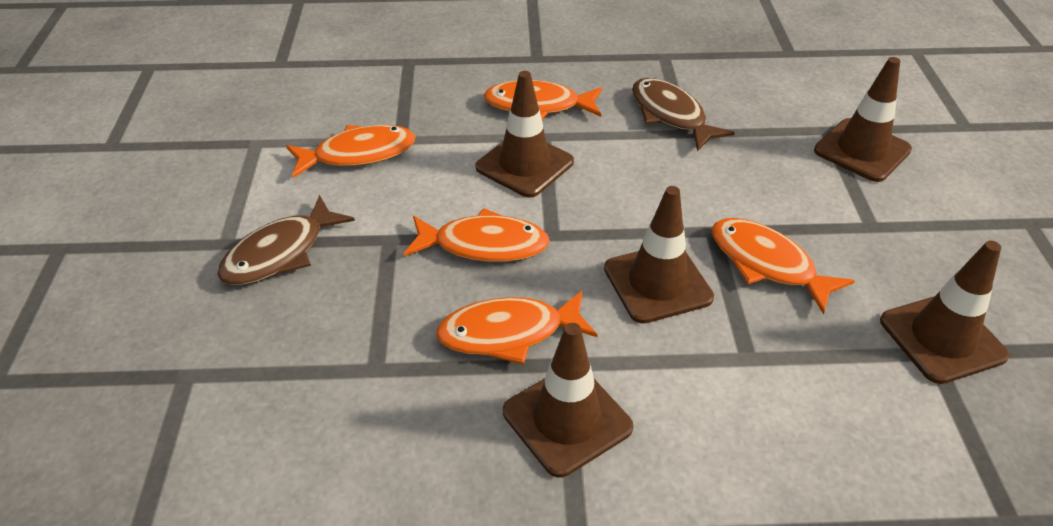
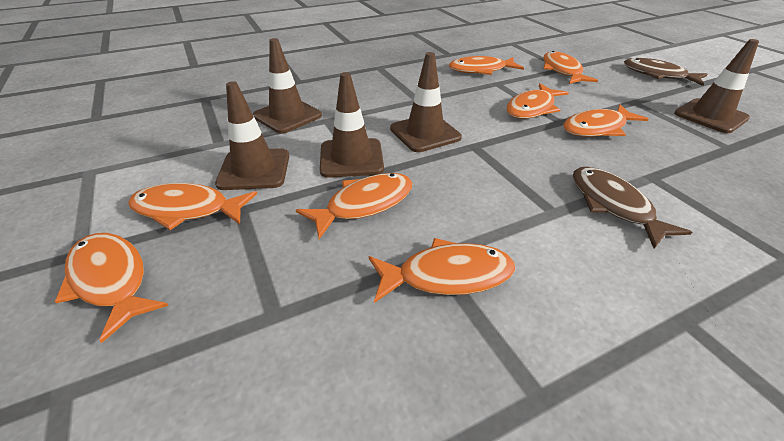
orange fish: 5 -> 8

